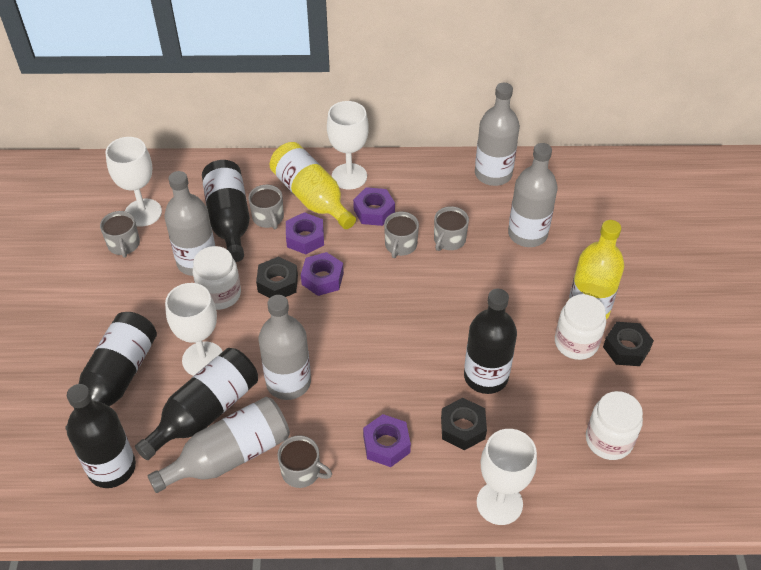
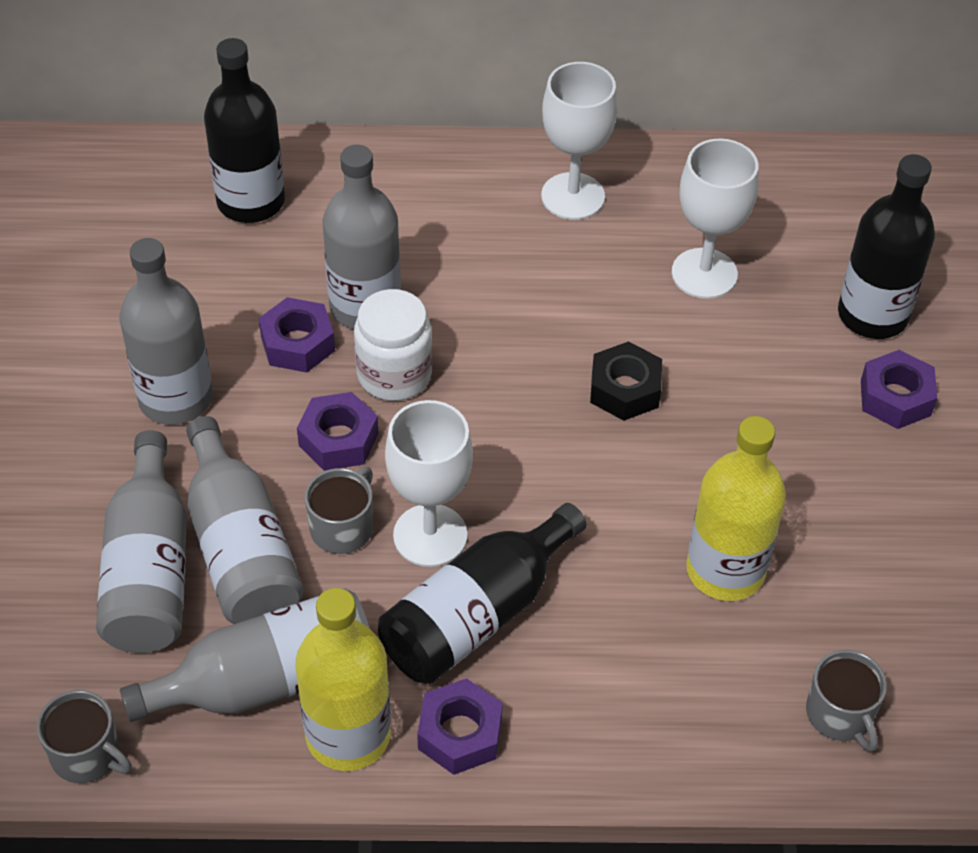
black bottle: 5 -> 3
black nut: 3 -> 1
grey mug: 5 -> 3
white goblet: 4 -> 3
white jar: 3 -> 1

